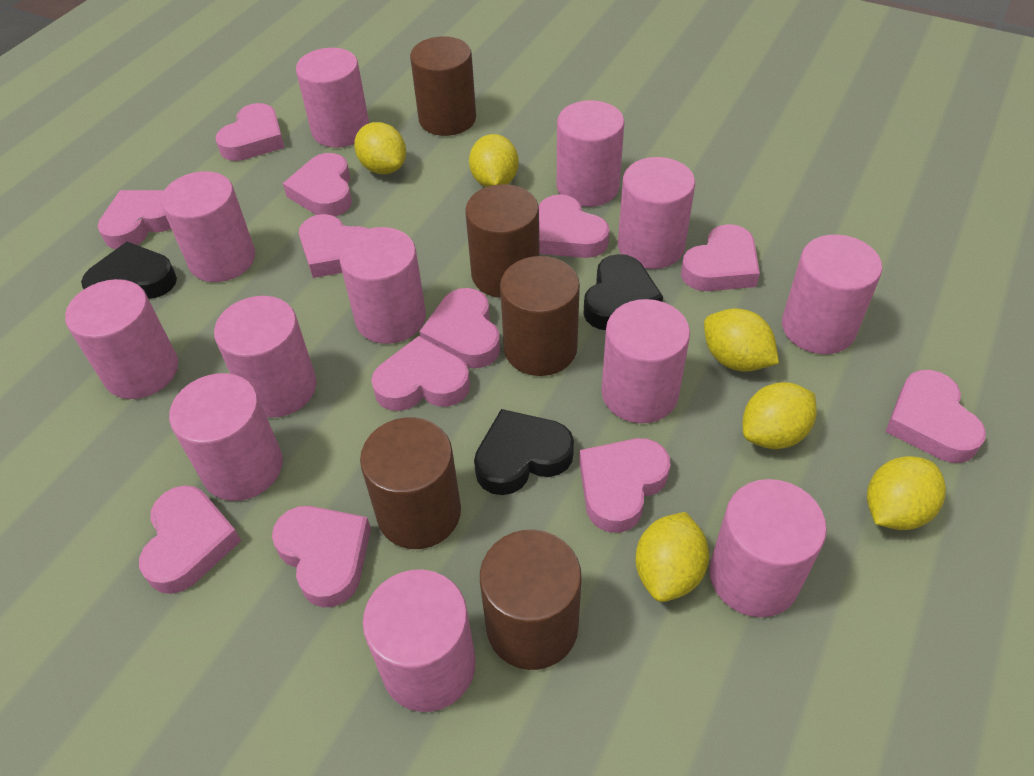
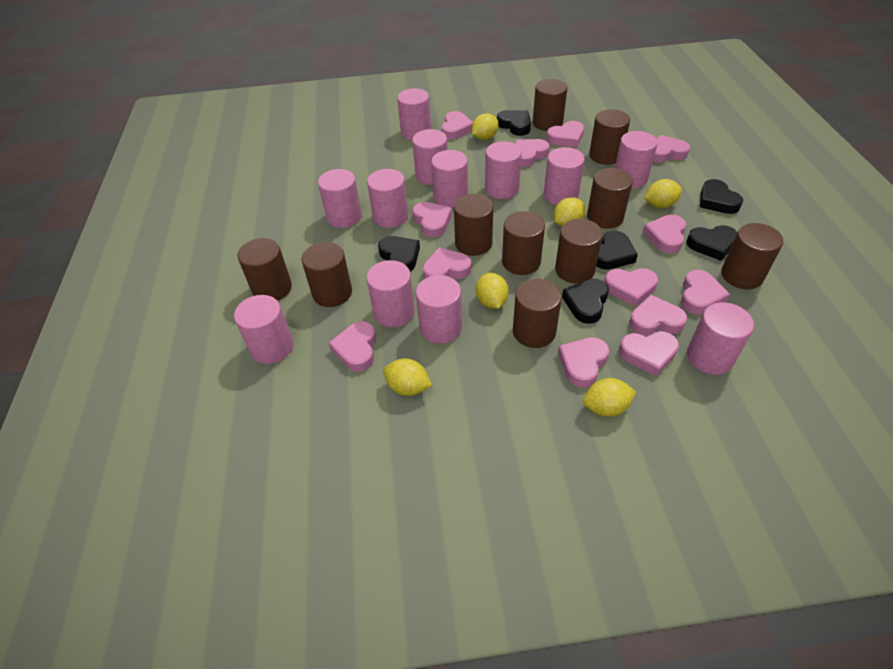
black heart: 3 -> 6
brown cylinder: 5 -> 10
pink heart: 12 -> 13

